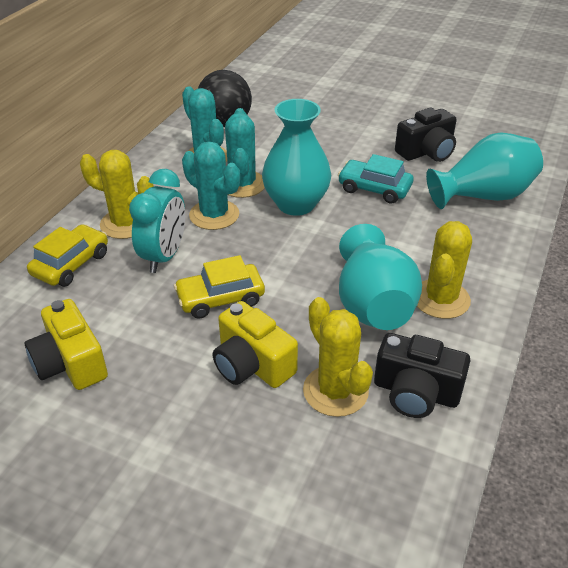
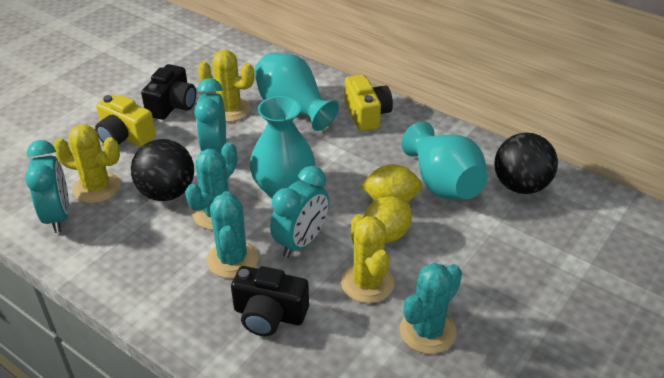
black ball: 1 -> 2
turquoise car: 1 -> 0
turquoise clock: 1 -> 3
yellow car: 2 -> 0
yellow lemon: 0 -> 2

